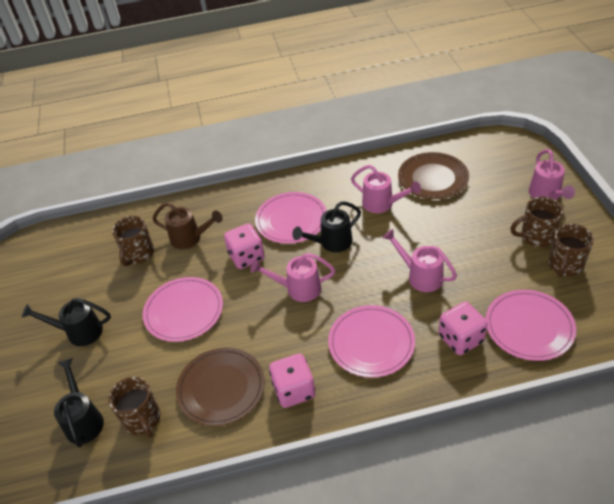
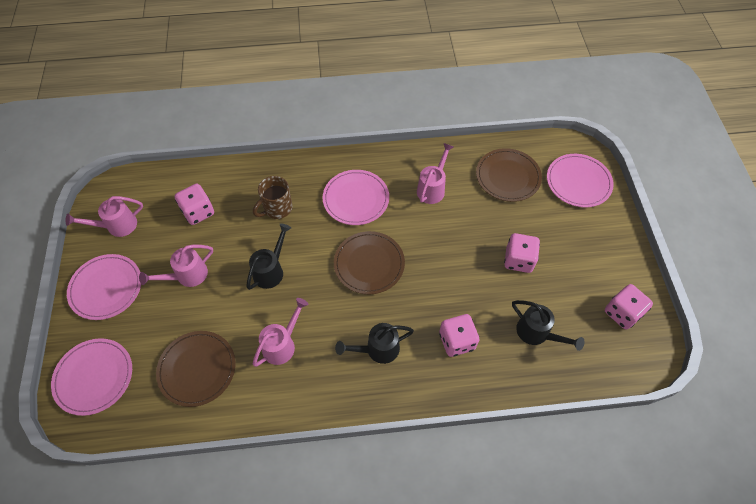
brown mug: 4 -> 1
brown plate: 2 -> 3
brown watering can: 1 -> 0
pink dice: 3 -> 4

